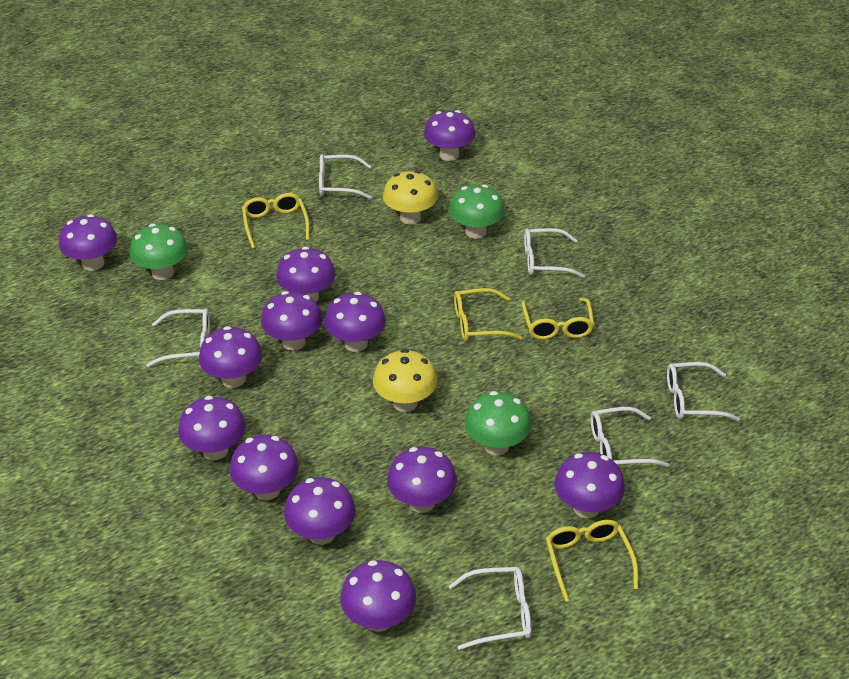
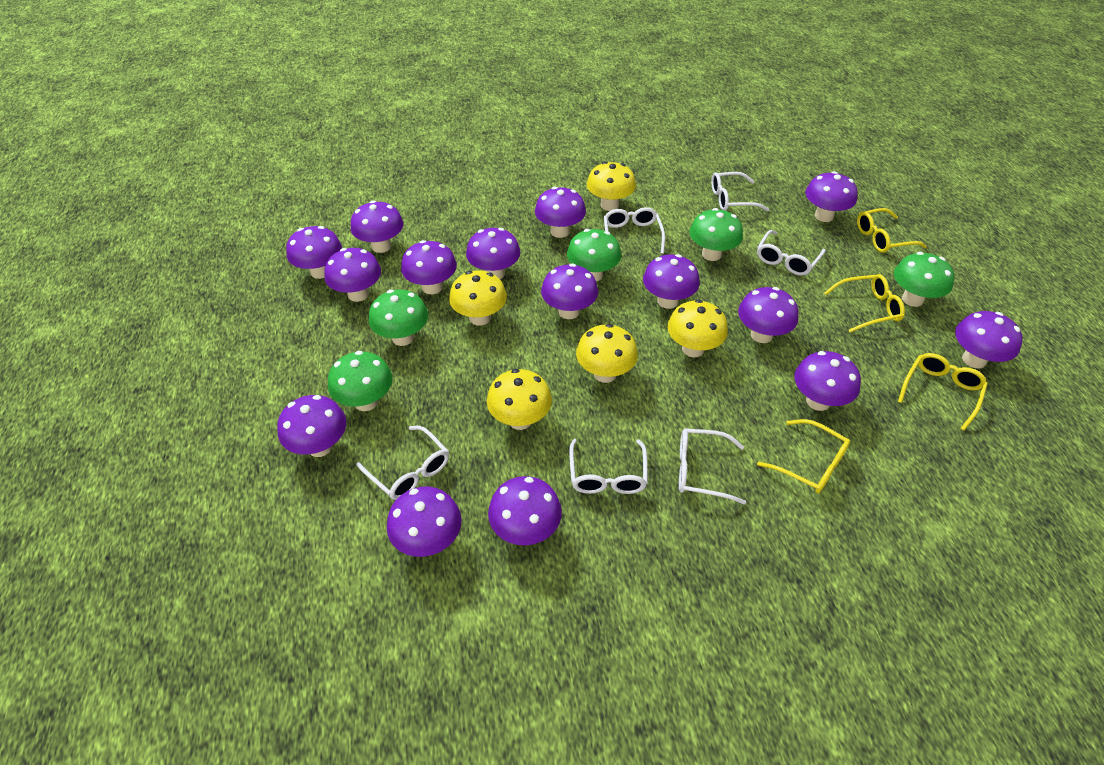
green mushroom: 3 -> 5
purple mushroom: 12 -> 15
yellow mushroom: 2 -> 5

